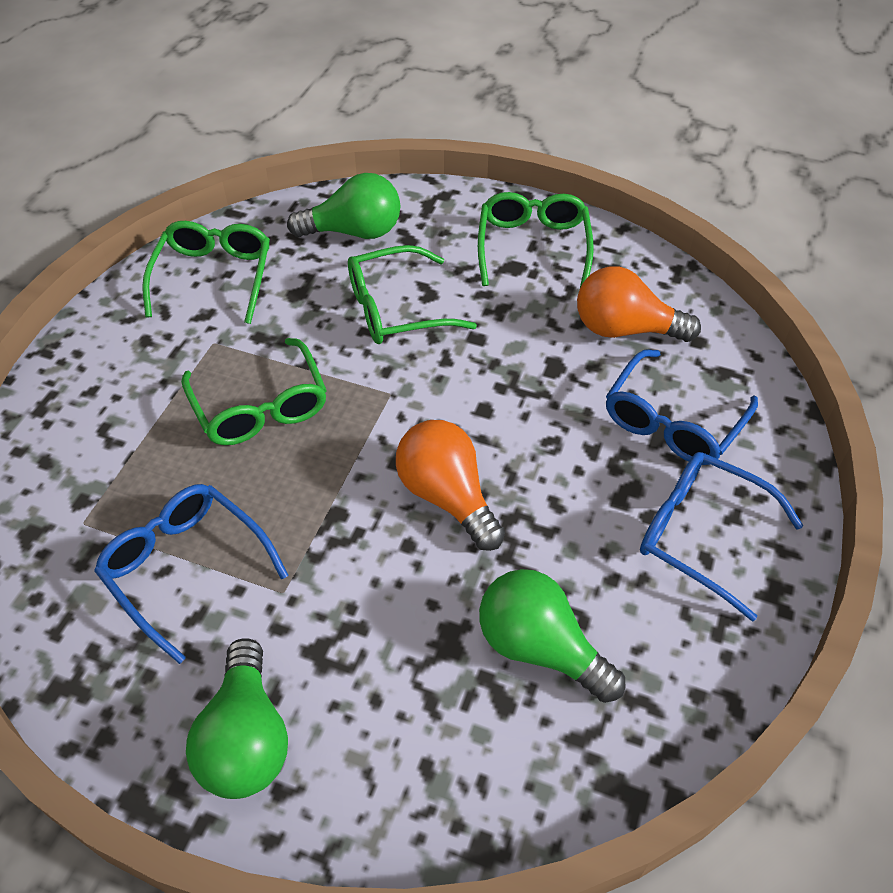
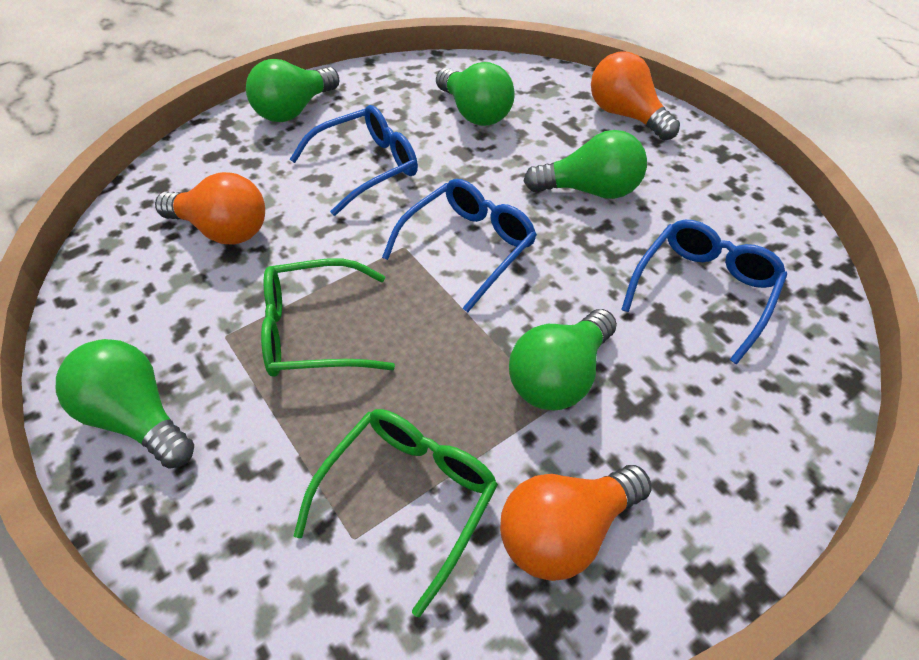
green glasses: 4 -> 2
green light bulb: 3 -> 5
orange light bulb: 2 -> 3

